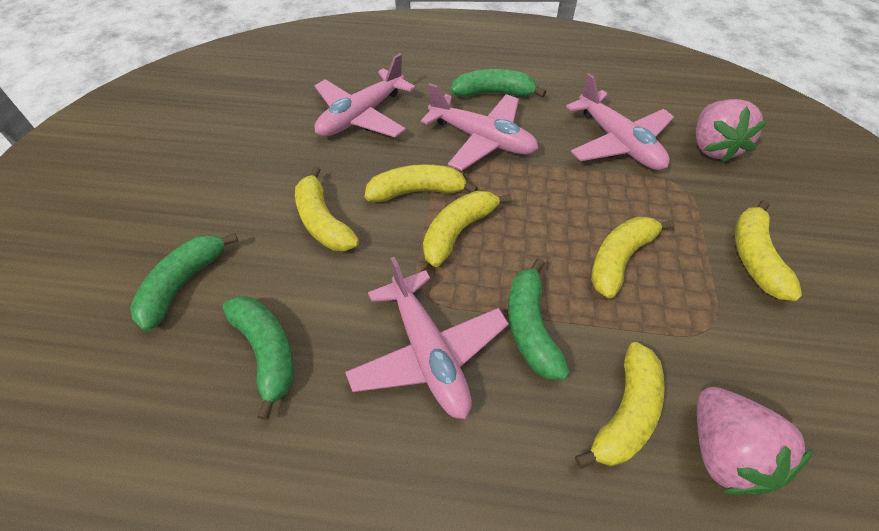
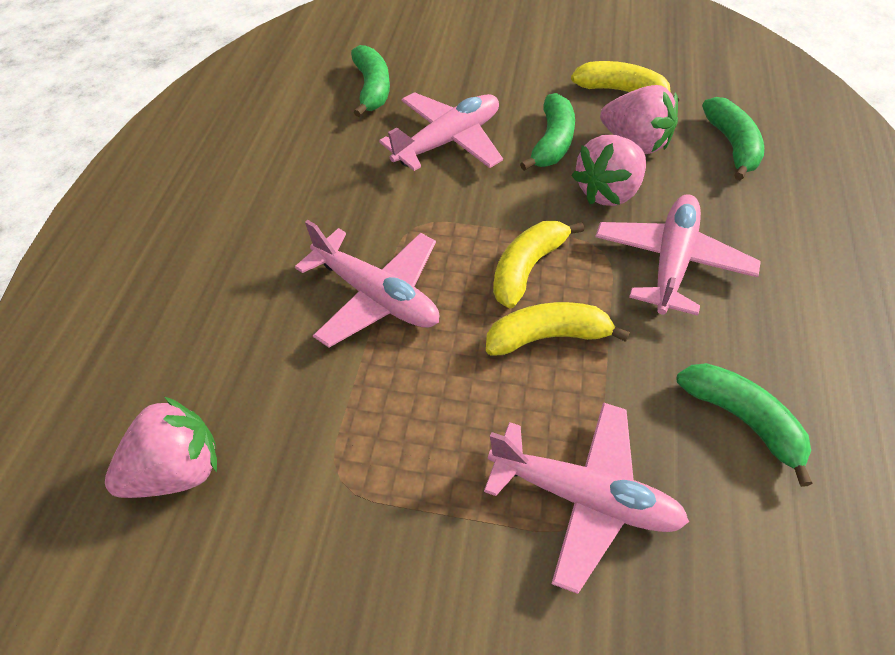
pink strawberry: 2 -> 3
yellow banana: 6 -> 3

